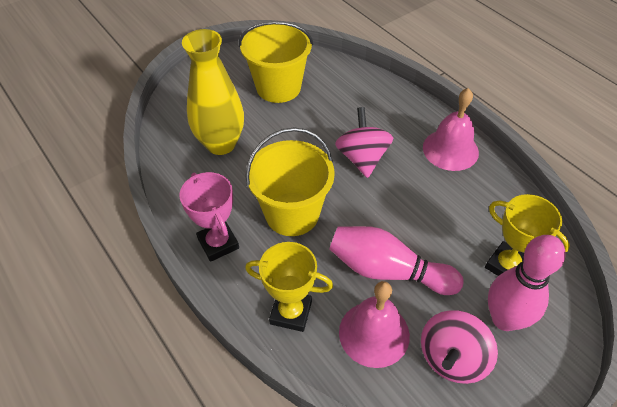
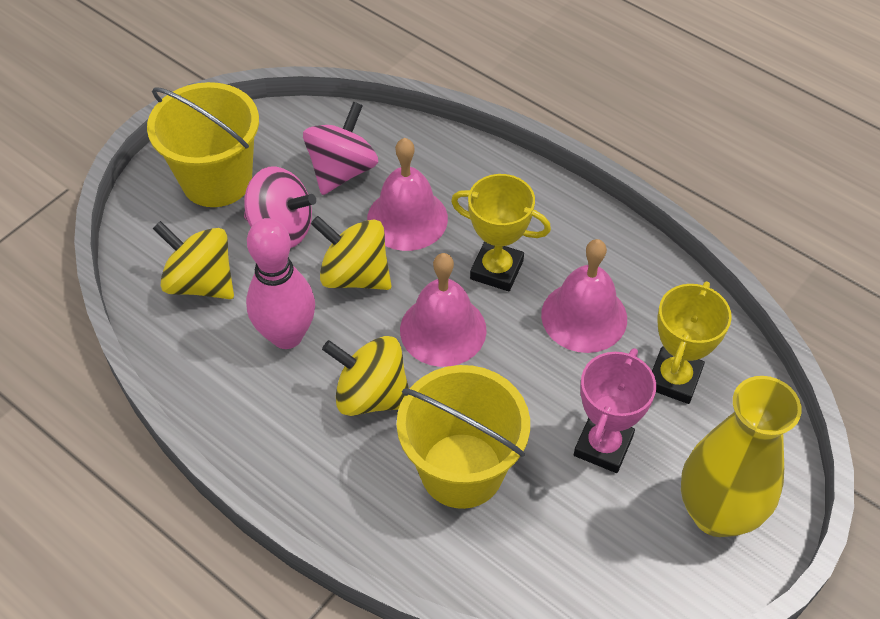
pink bell: 2 -> 3
pink bowling pin: 2 -> 1
yellow spinning top: 0 -> 3

